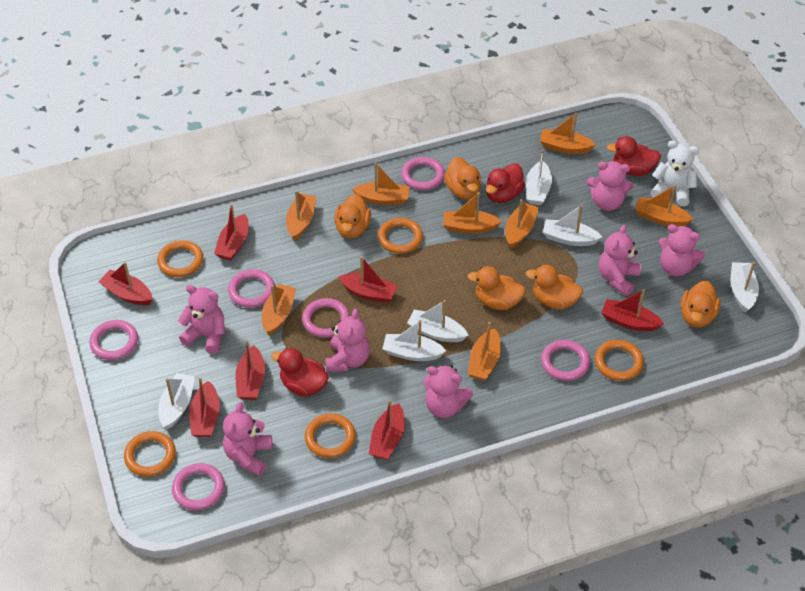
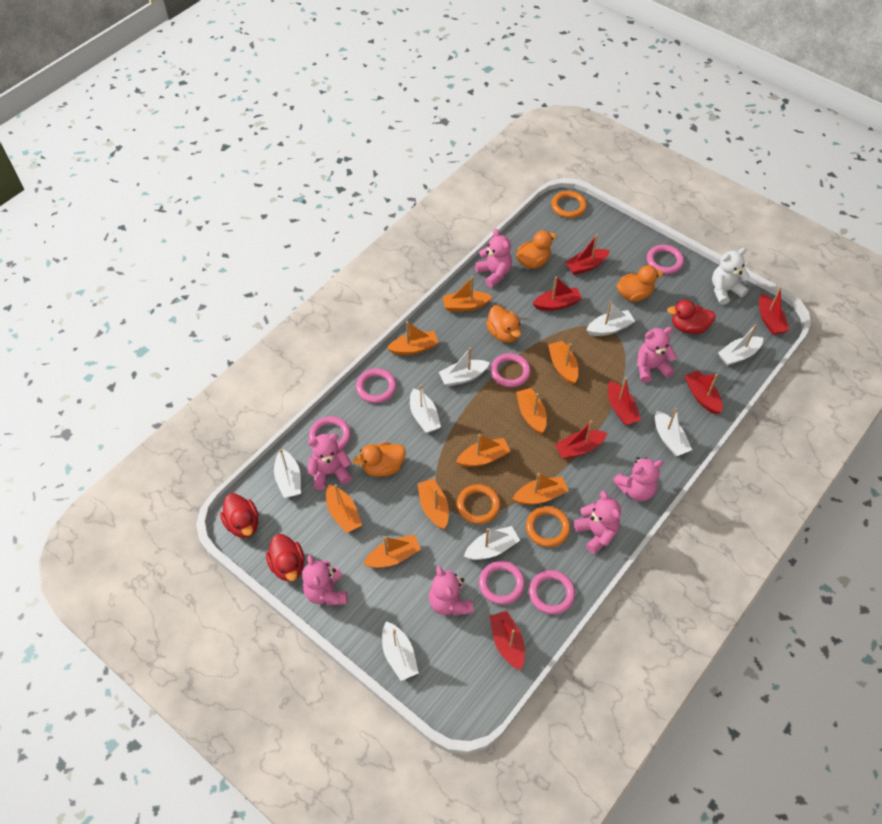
orange boat: 8 -> 9
orange duck: 5 -> 4
orange ring: 5 -> 3
white boat: 6 -> 8

